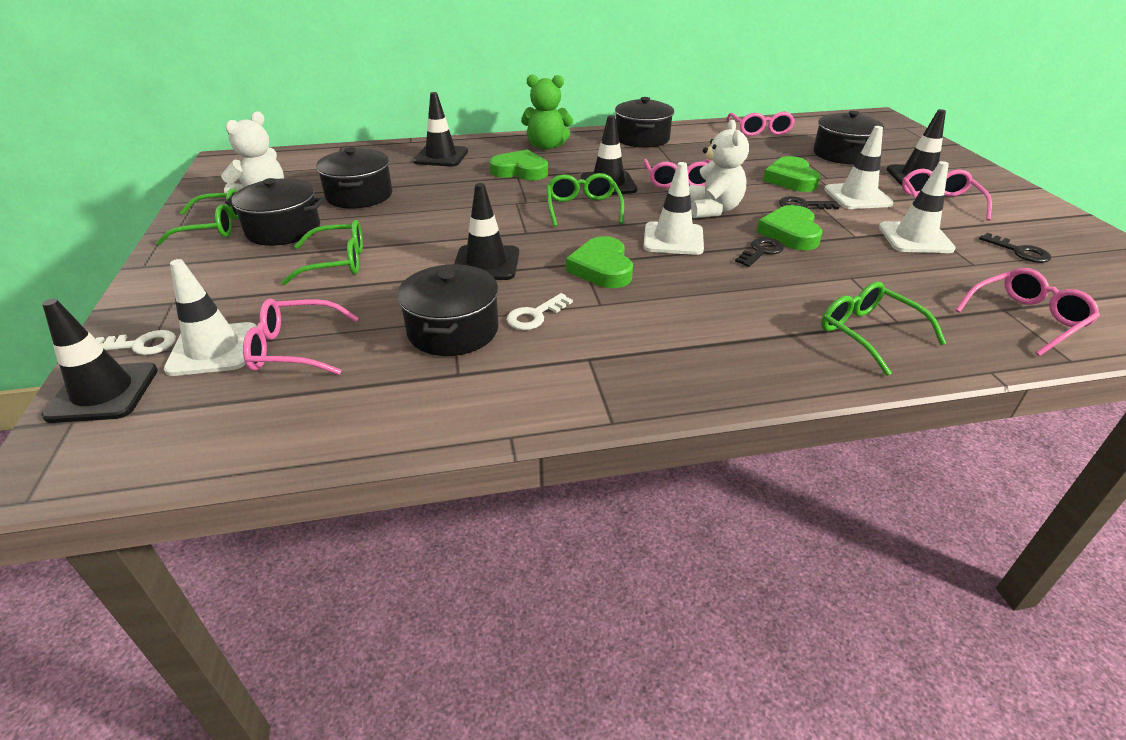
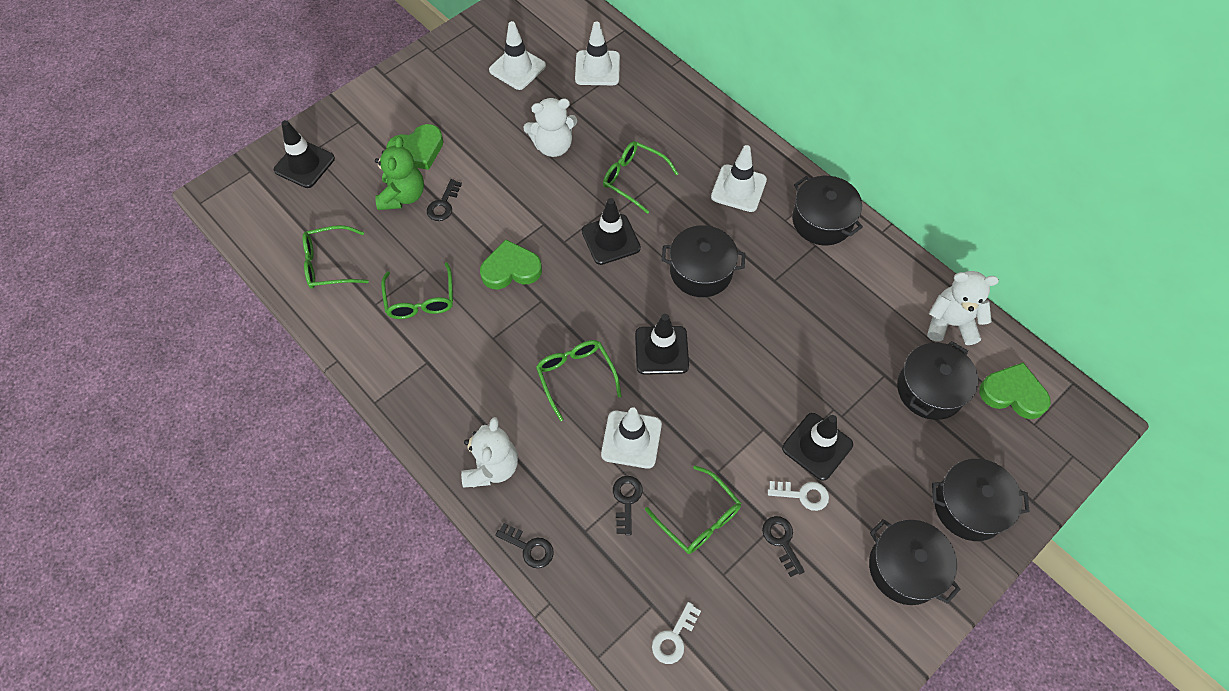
black key: 3 -> 4
black traffic cone: 5 -> 4
green glasses: 4 -> 5
green heart: 4 -> 3
pink glasses: 5 -> 0
white teddy bear: 2 -> 3

